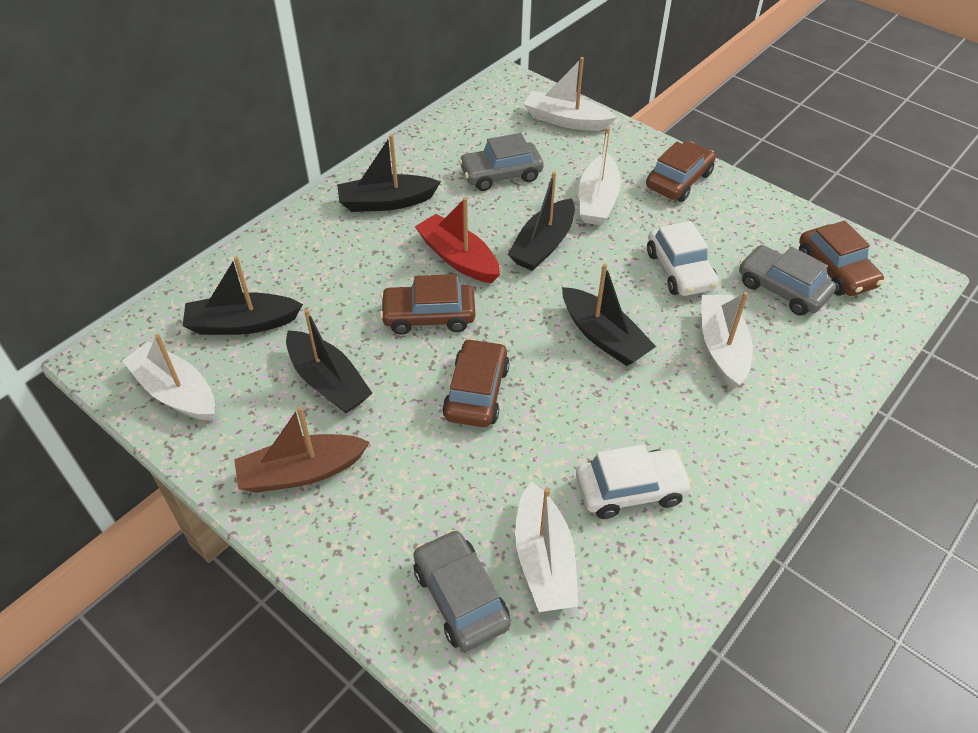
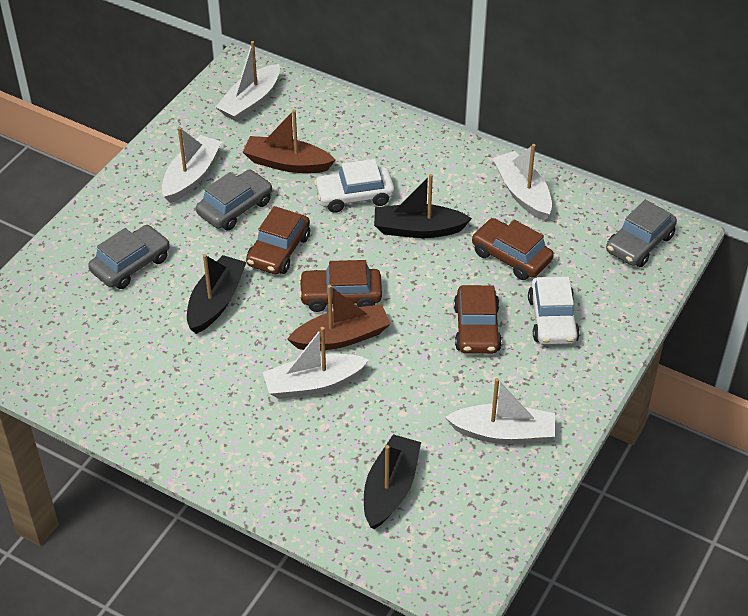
black boat: 5 -> 3
brown boat: 1 -> 2
red boat: 1 -> 0

